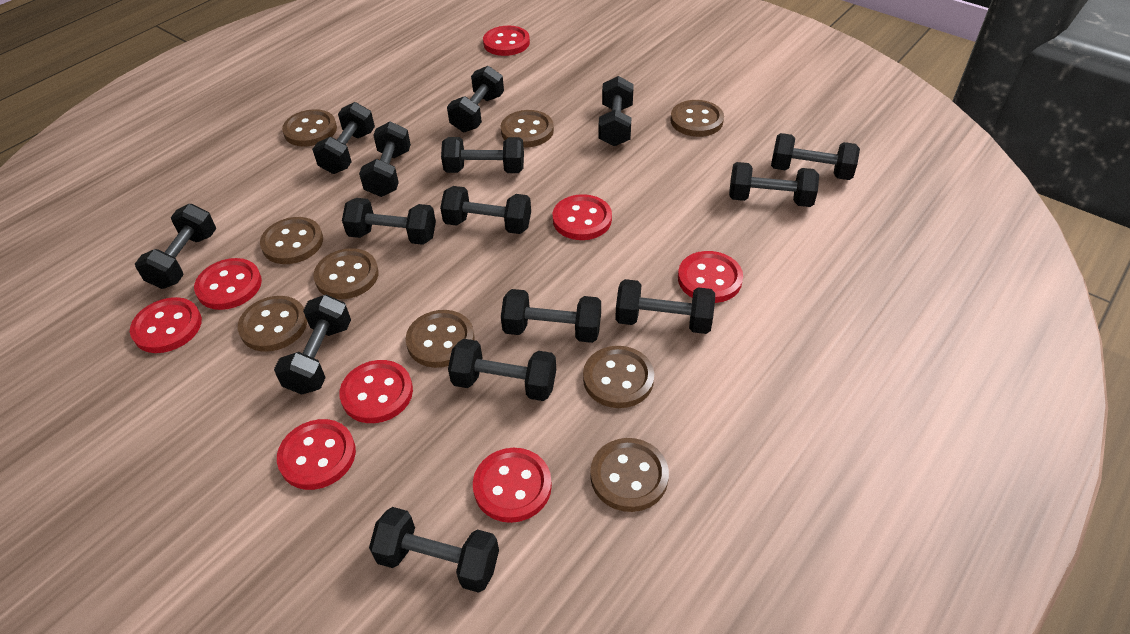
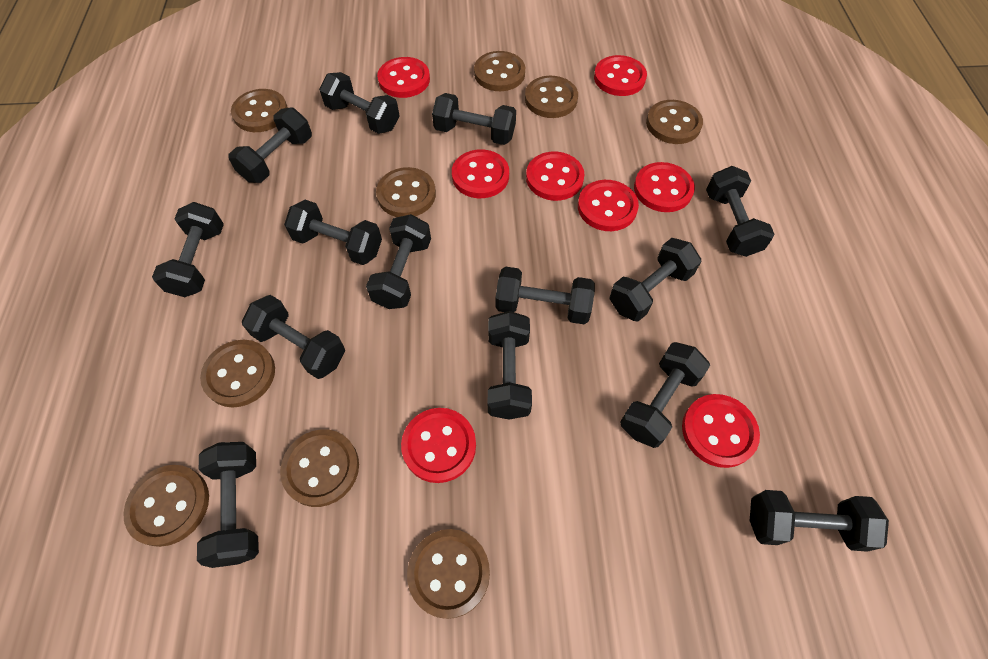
black dumbbell: 15 -> 14

